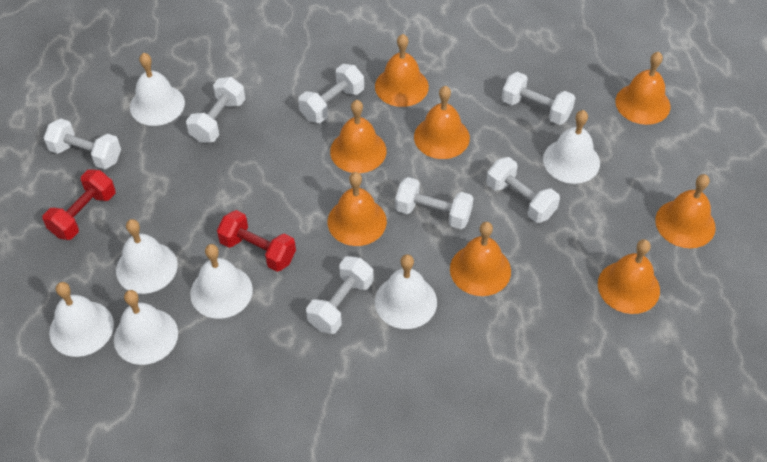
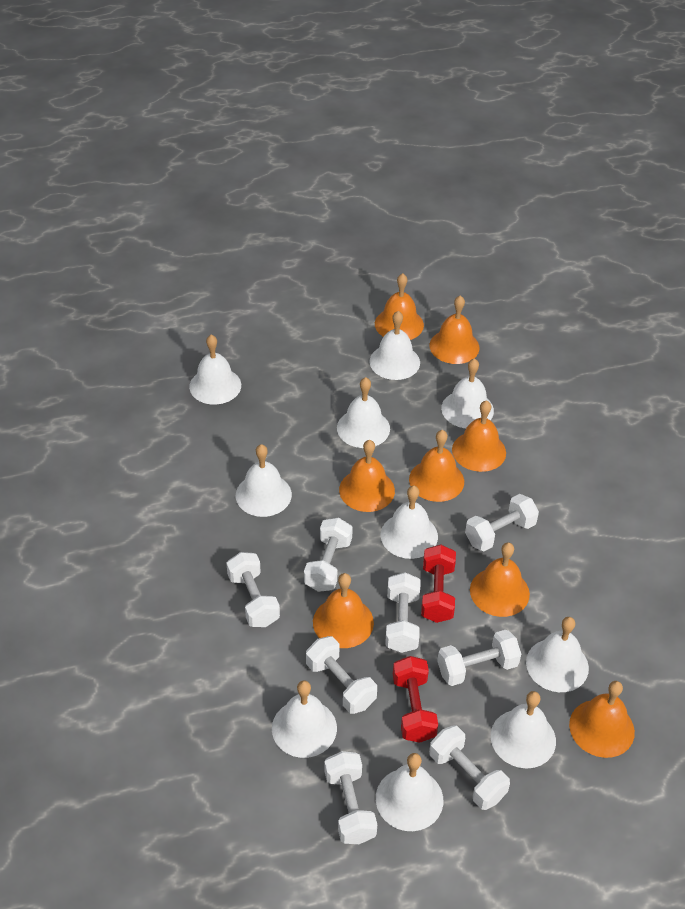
white bell: 7 -> 10
white dumbbell: 7 -> 8

